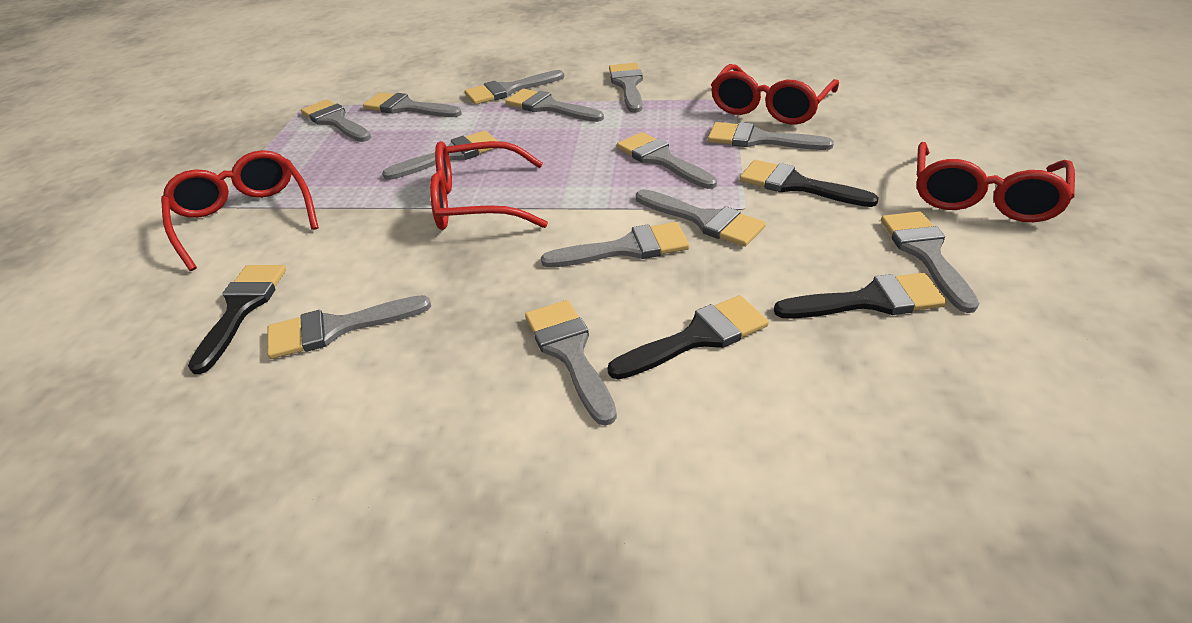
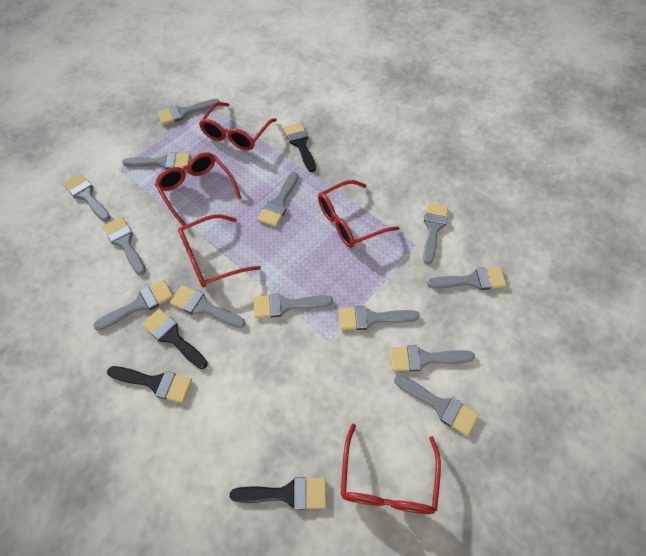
red glasses: 4 -> 5

